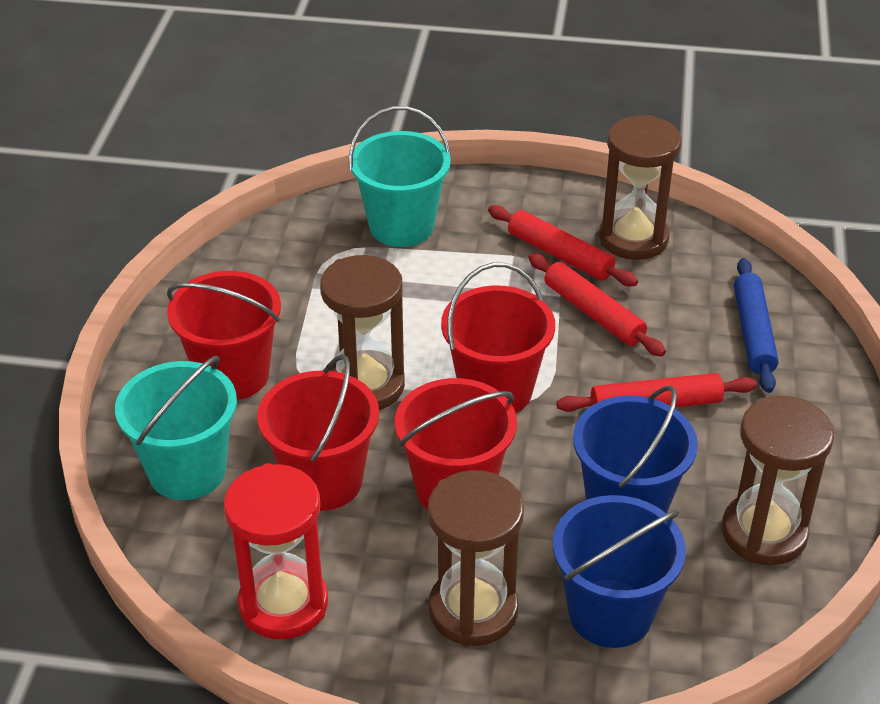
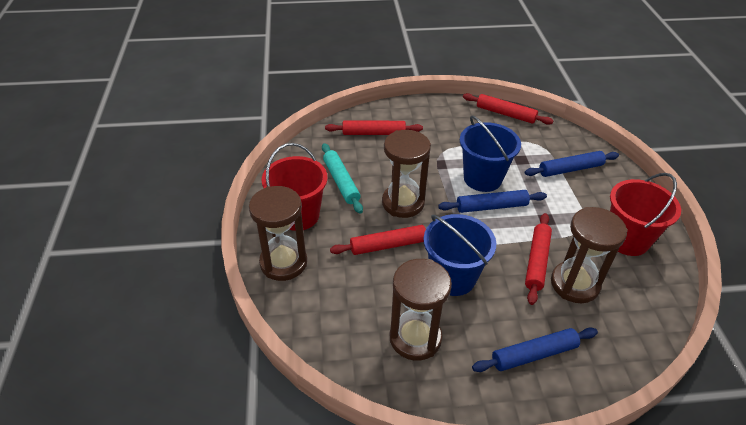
blue rolling pin: 1 -> 3
red bucket: 4 -> 2
red hourglass: 1 -> 0
red rolling pin: 3 -> 4
turquoise bucket: 2 -> 0
turquoise rolling pin: 0 -> 1

